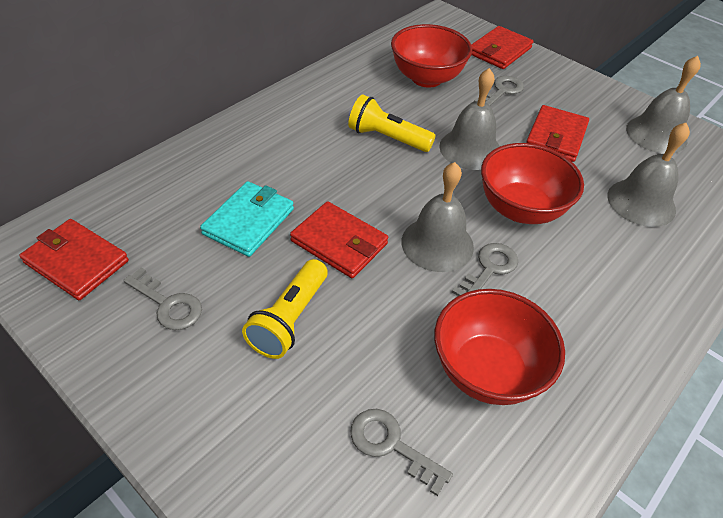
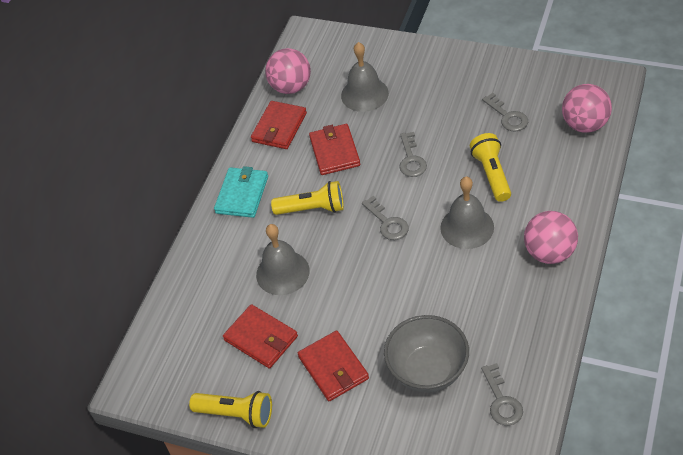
grey bell: 4 -> 3
grey bowl: 0 -> 1
pink ball: 0 -> 3
red bowl: 3 -> 0
yellow flashlight: 2 -> 3

